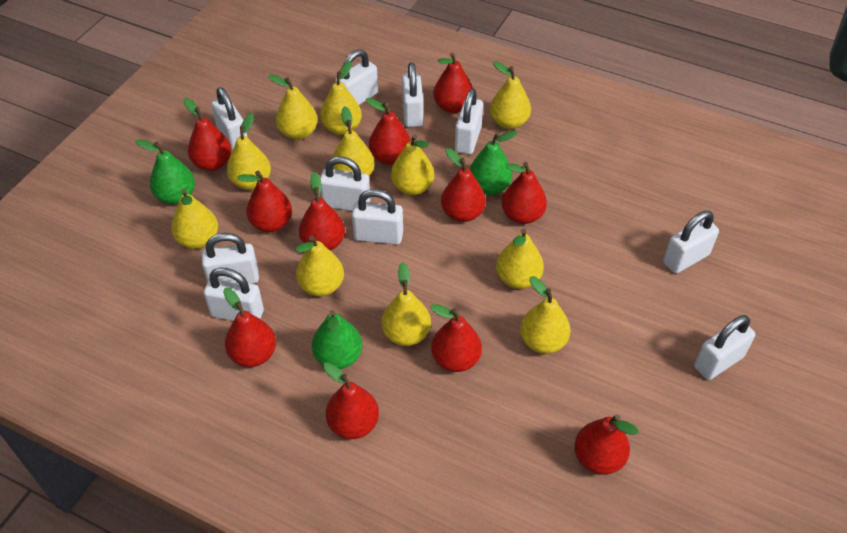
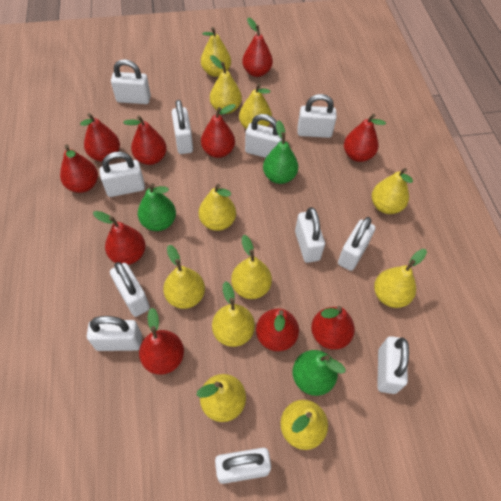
red pear: 11 -> 10
white padlock: 10 -> 11

